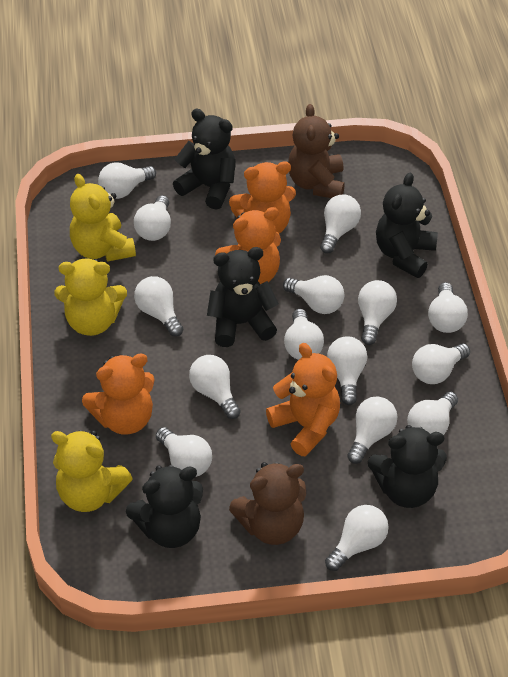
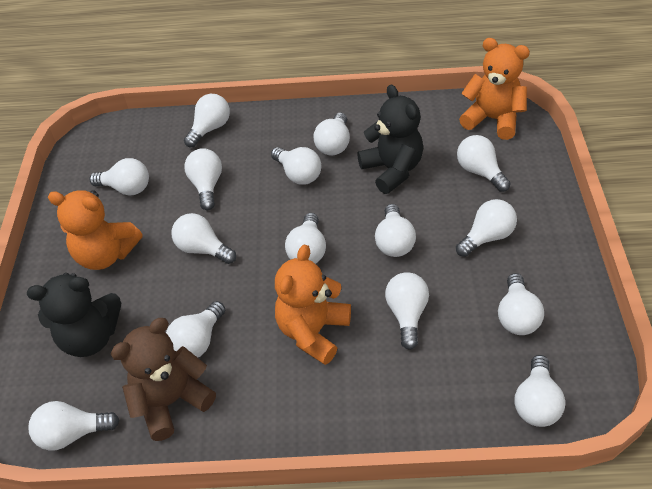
black teddy bear: 5 -> 2
brown teddy bear: 2 -> 1
orange teddy bear: 4 -> 3
yellow teddy bear: 3 -> 0

